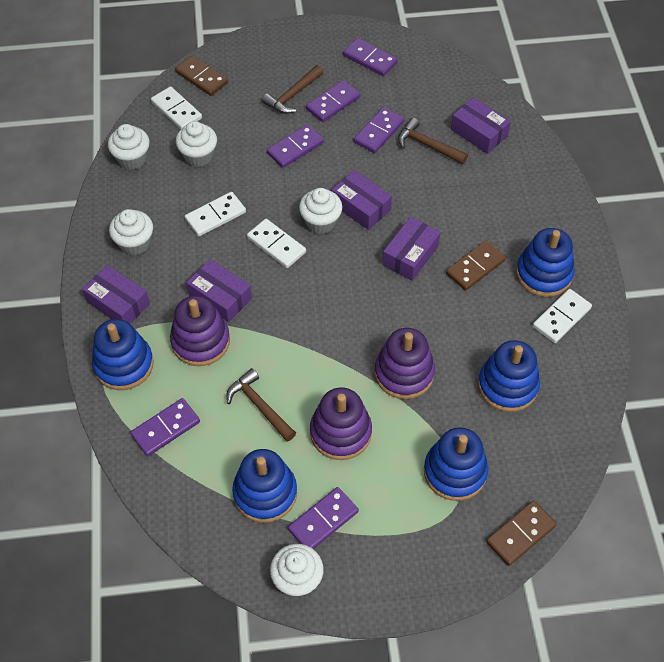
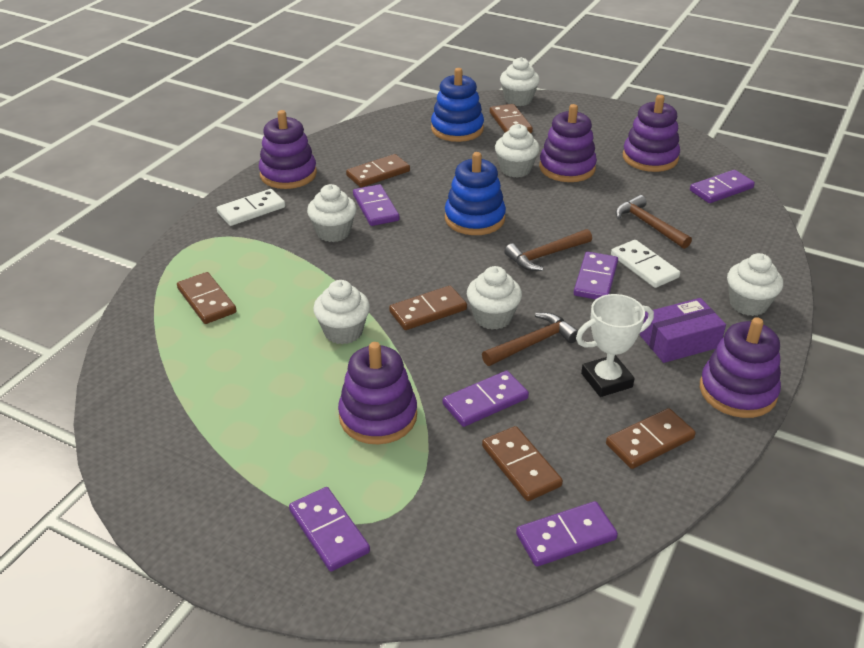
blue stacking toy: 5 -> 2
brown domino: 3 -> 6
purple box: 5 -> 1
purple stacking toy: 3 -> 5
white cupcake: 5 -> 6
white domino: 4 -> 2
white trophy: 0 -> 1

